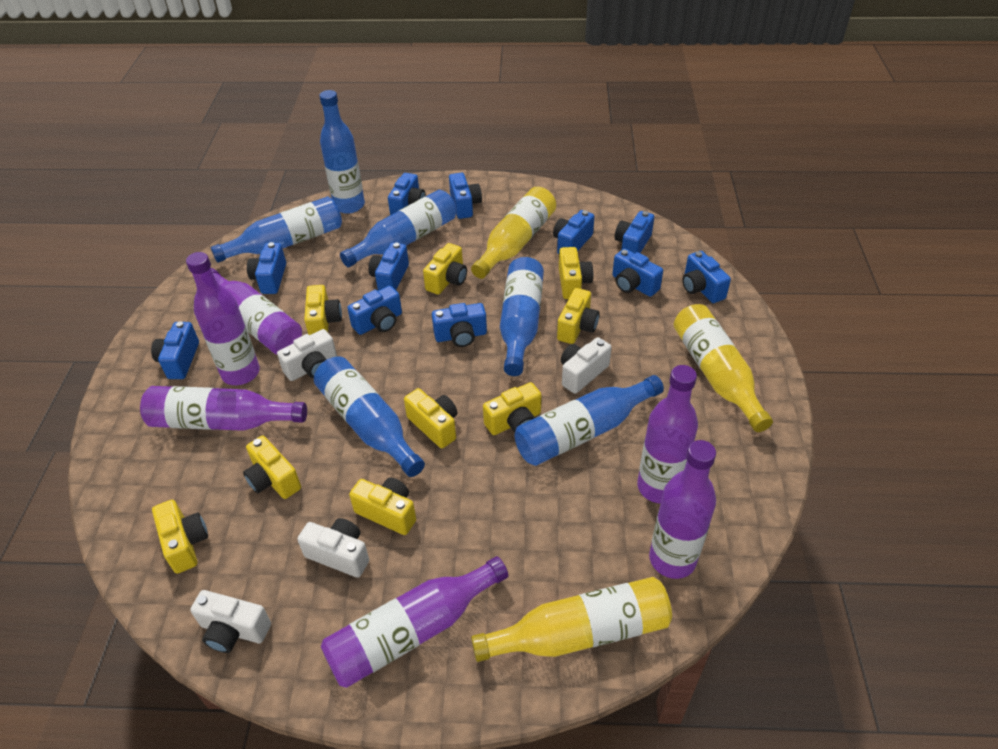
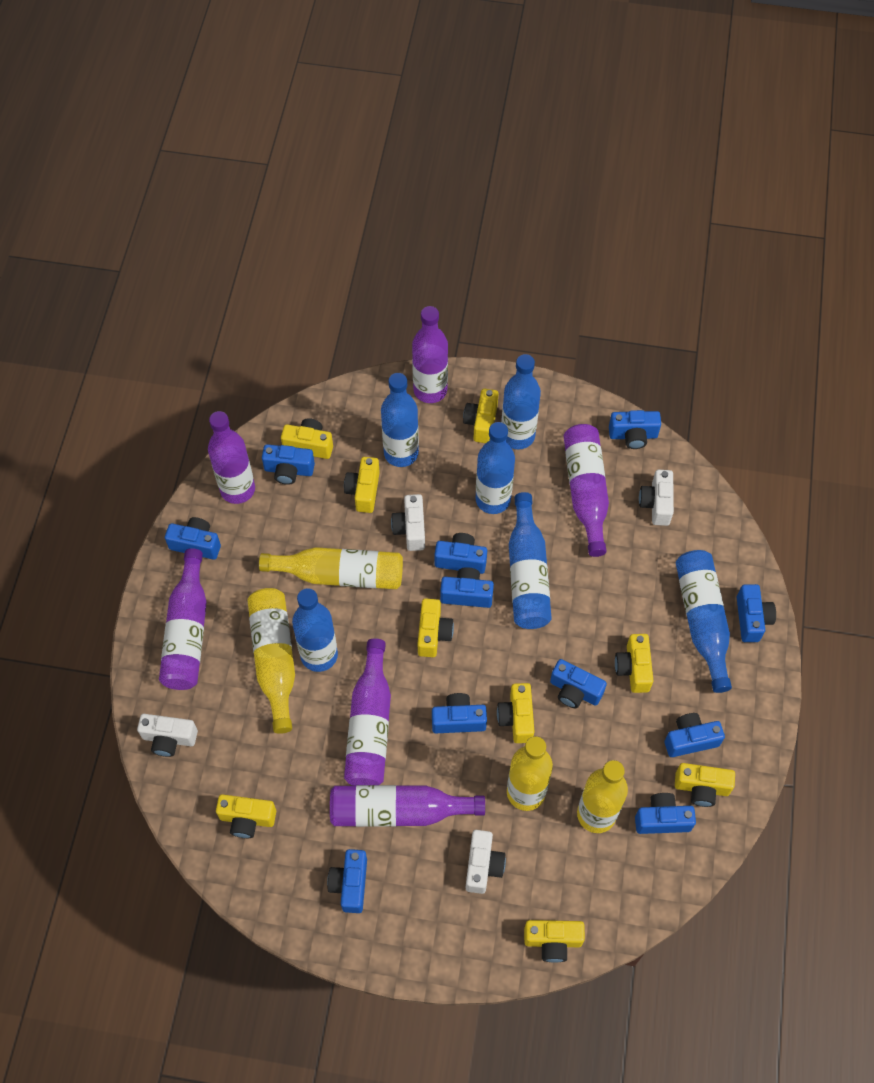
yellow bottle: 3 -> 4

